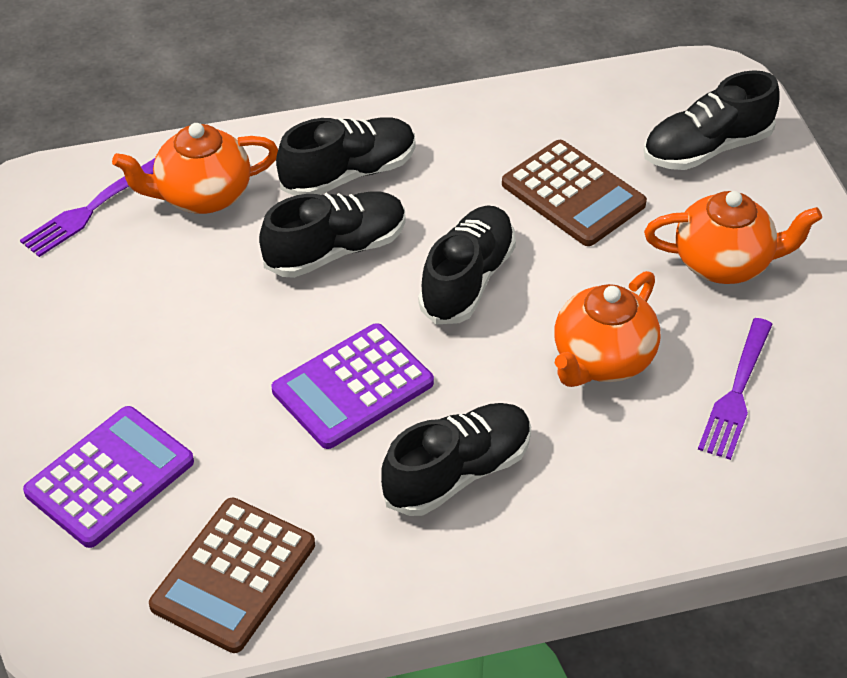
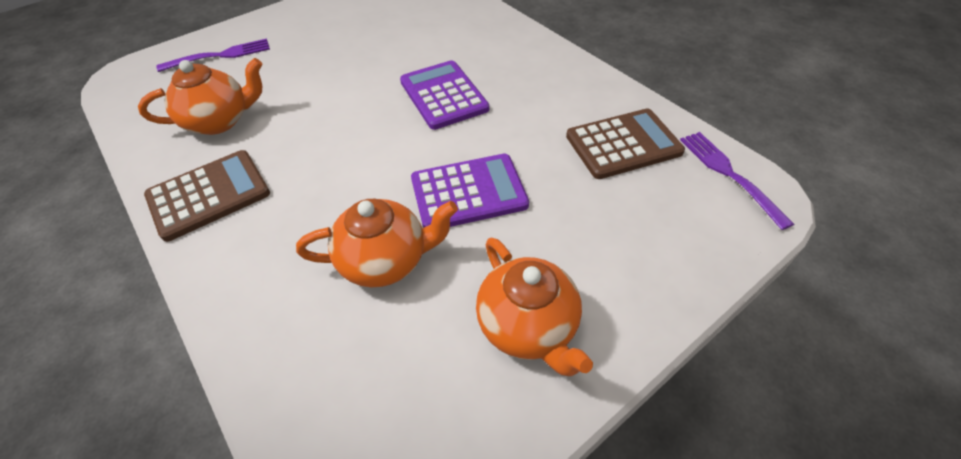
black shoe: 5 -> 0

